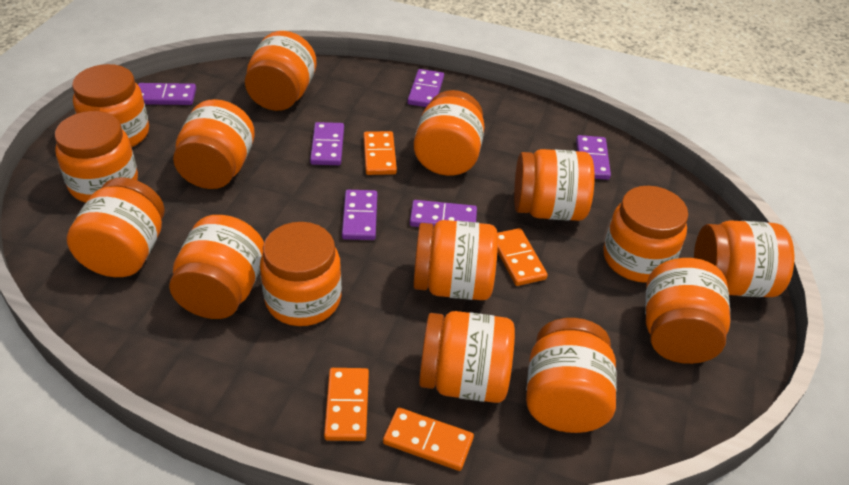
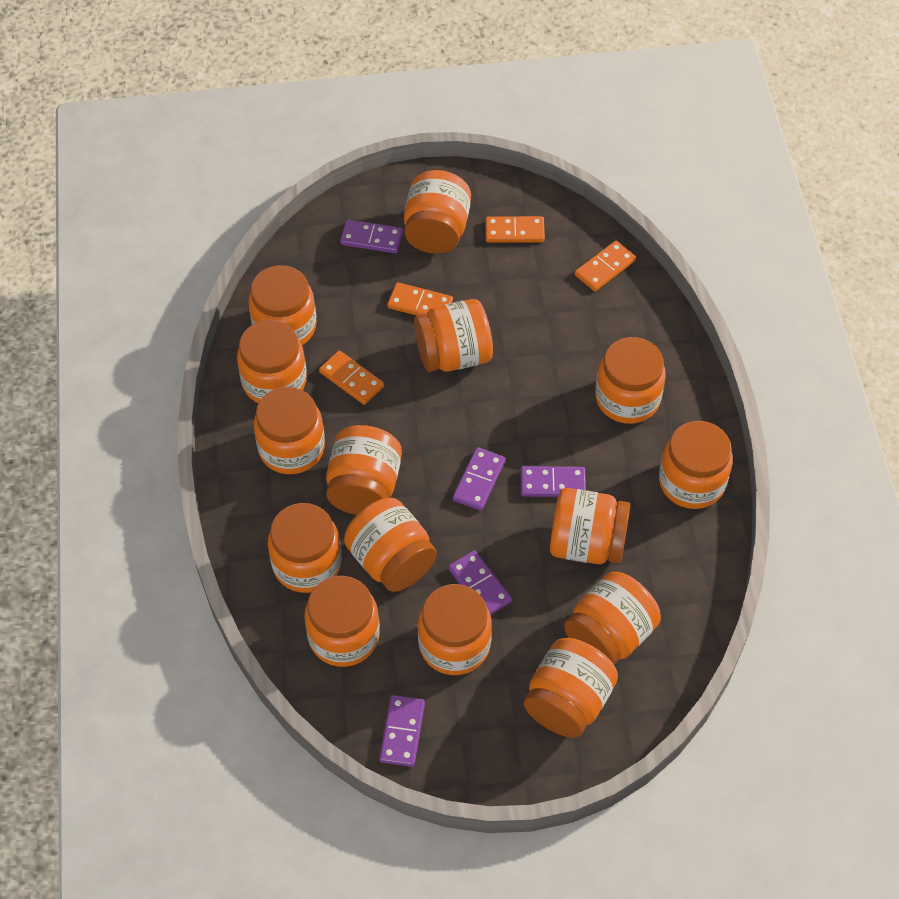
purple domino: 6 -> 5

